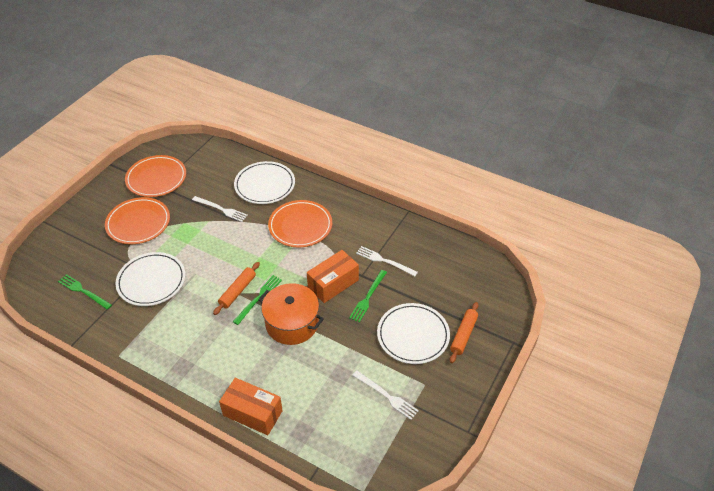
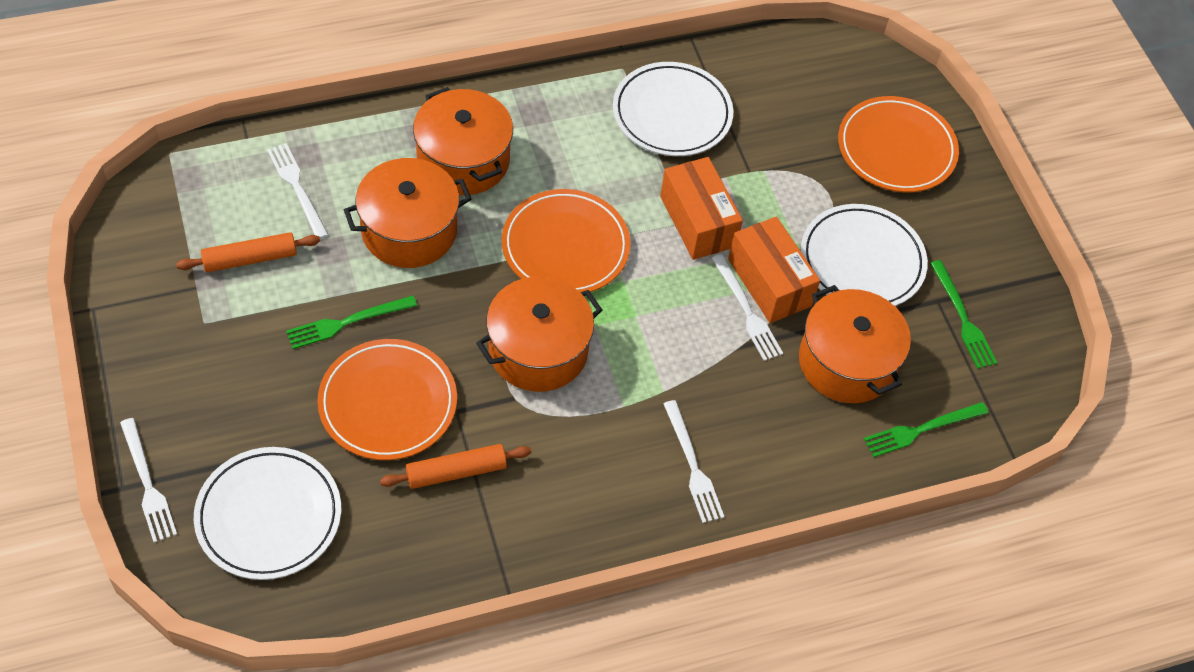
orange pot: 1 -> 4
white fork: 3 -> 4

